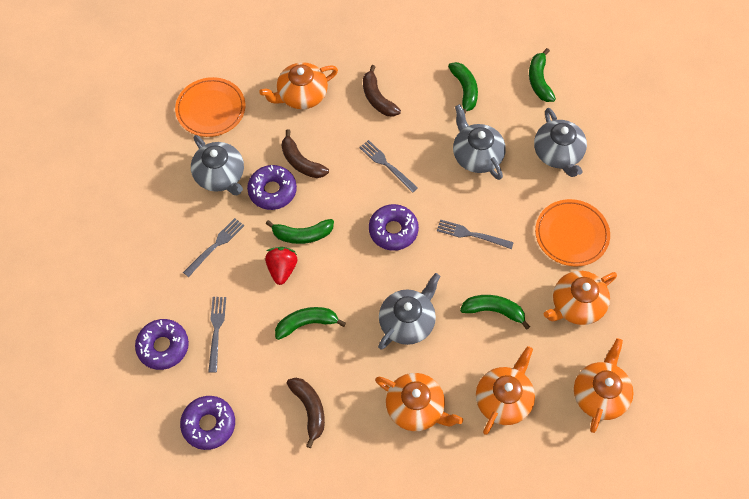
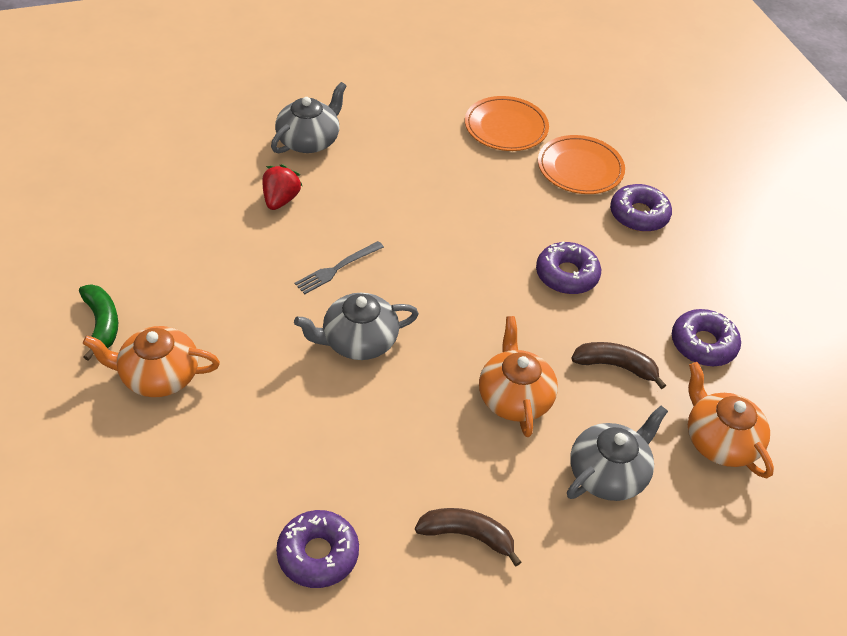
brown banana: 3 -> 2
green banana: 5 -> 1
grey fork: 4 -> 1
grey teapot: 4 -> 3
orange teapot: 5 -> 3

